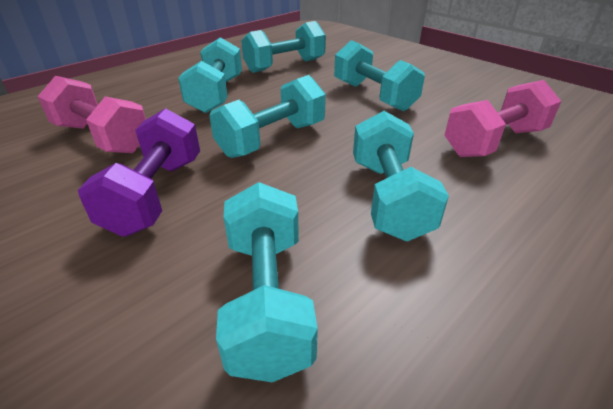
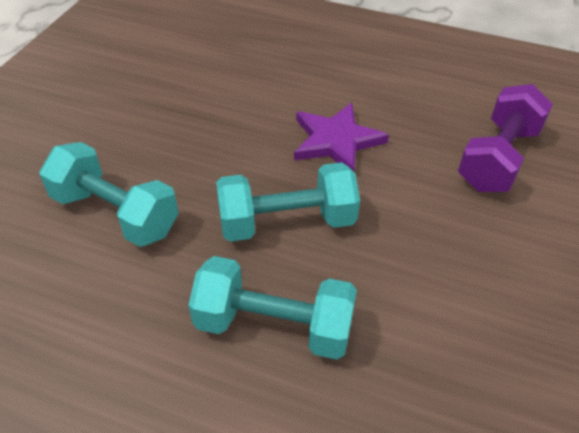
pink dumbbell: 2 -> 0
purple star: 0 -> 1
turquoise dumbbell: 6 -> 3

